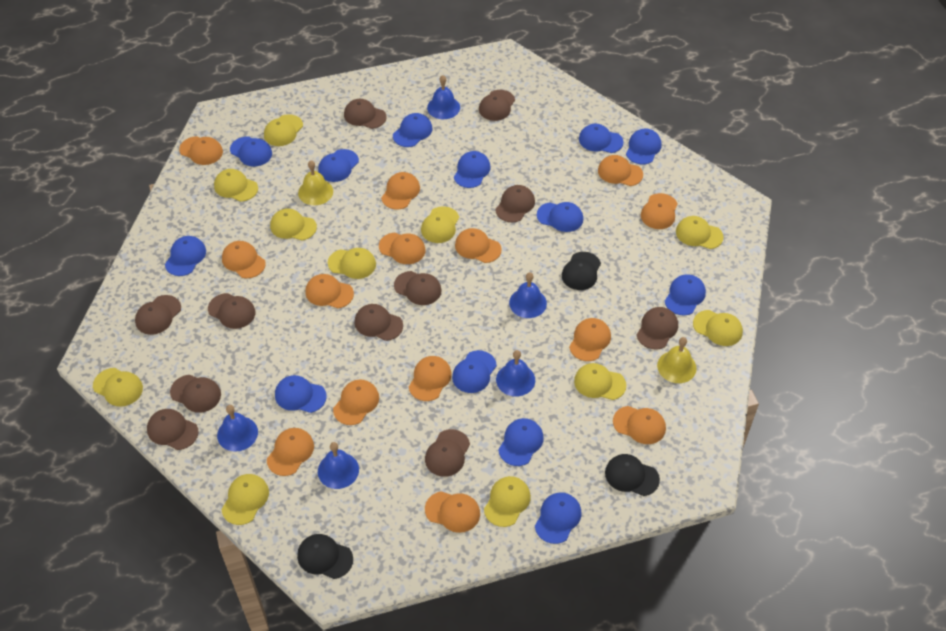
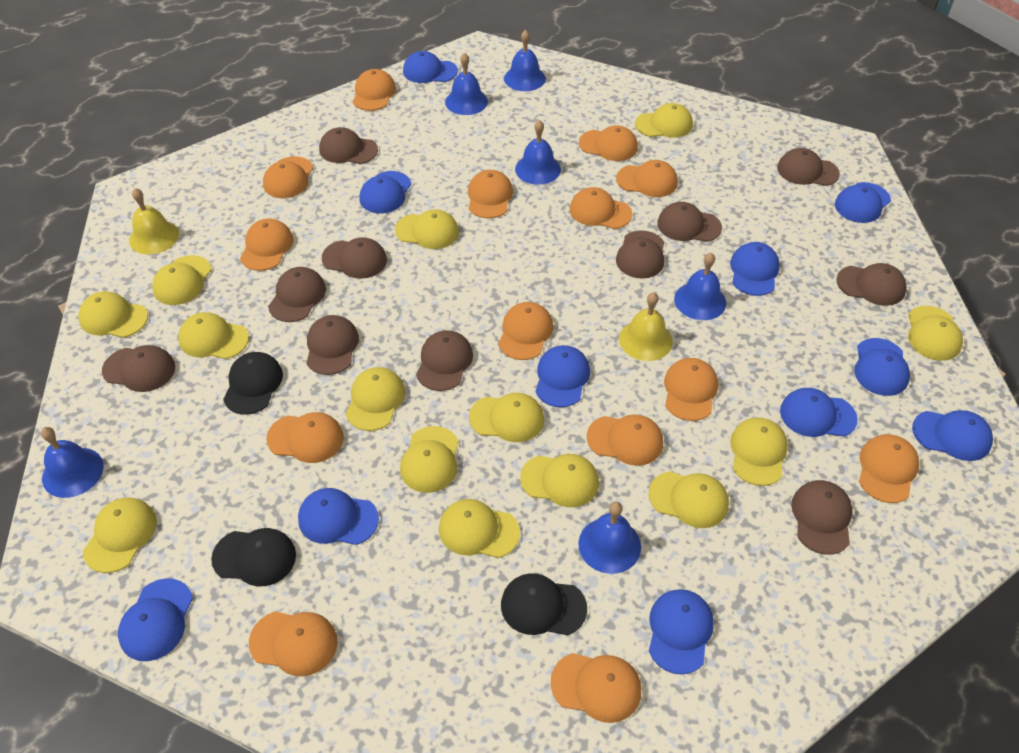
blue bell: 5 -> 6
blue cap: 13 -> 11
yellow cap: 11 -> 14

